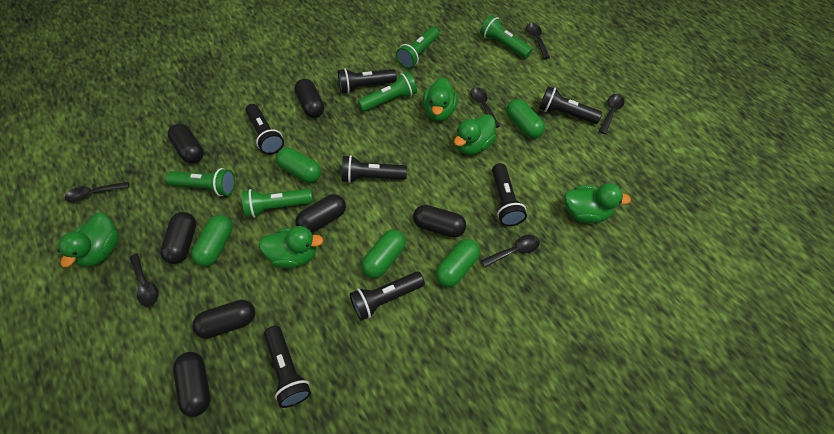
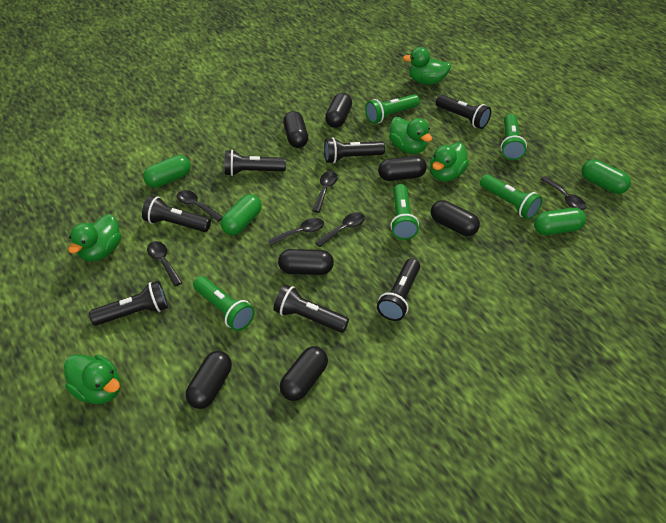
green capsule: 5 -> 4

